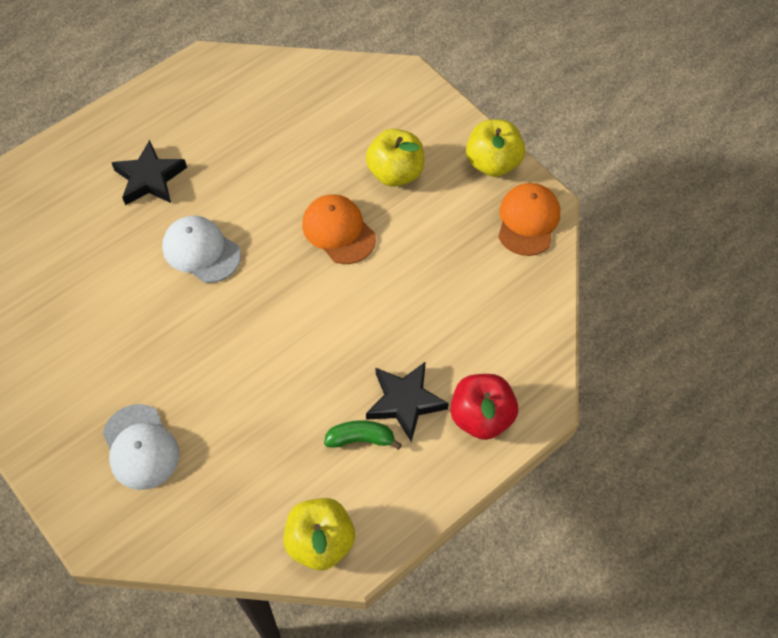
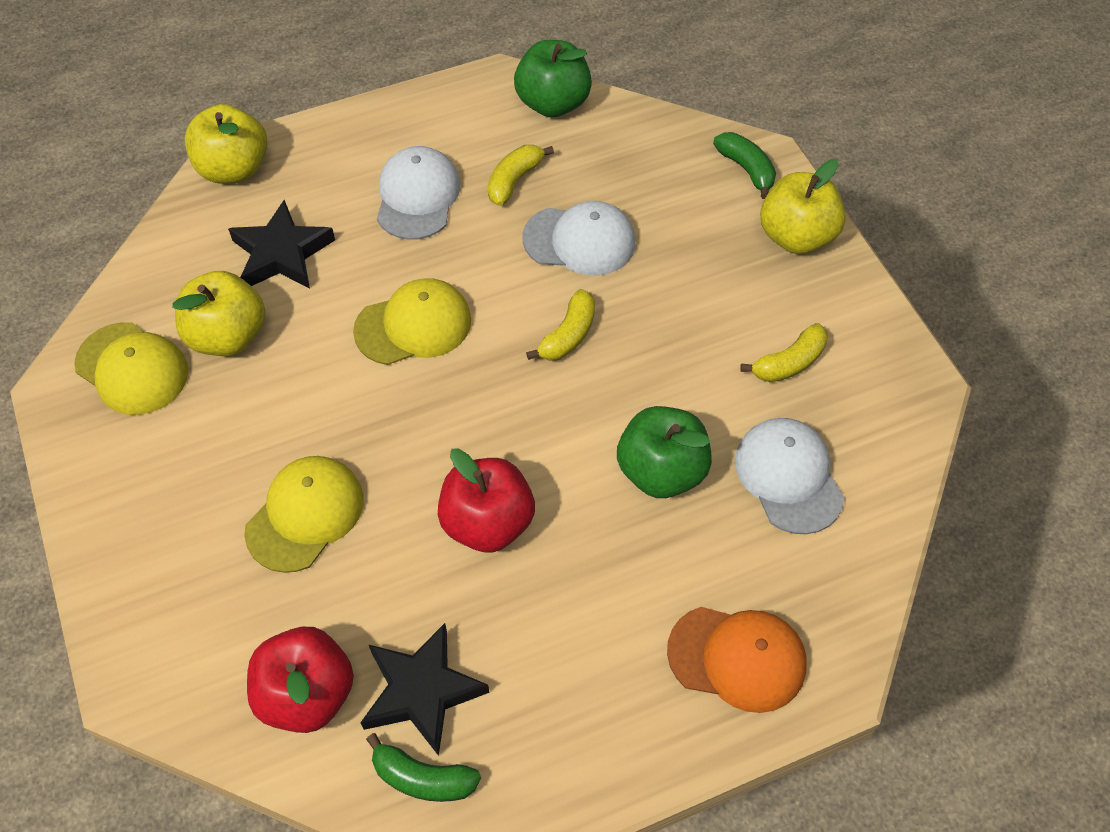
green apple: 0 -> 2
green banana: 1 -> 2
orange cap: 2 -> 1
red apple: 1 -> 2
white cap: 2 -> 3
yellow banana: 0 -> 3
yellow cap: 0 -> 3

